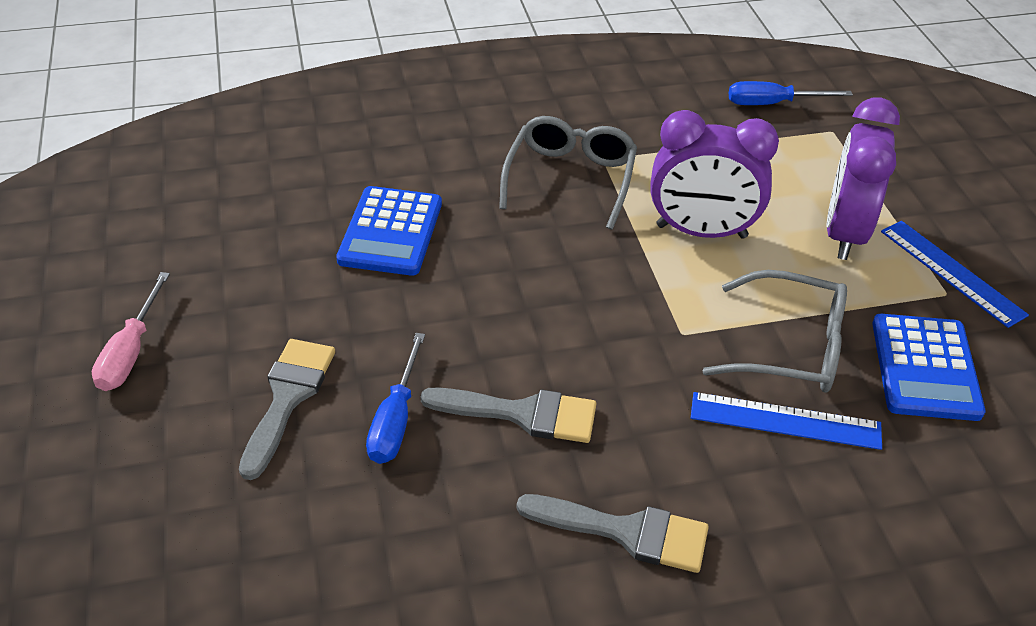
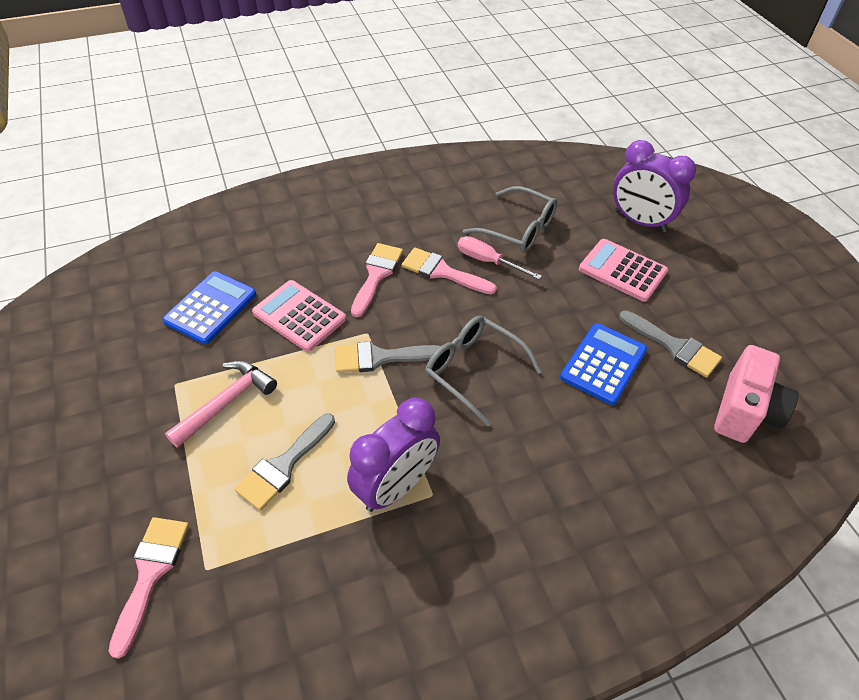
blue ruler: 2 -> 0
blue screwdriver: 2 -> 0
pink brush: 0 -> 3
pink calculator: 0 -> 2
pink camera: 0 -> 1
pink hammer: 0 -> 1

